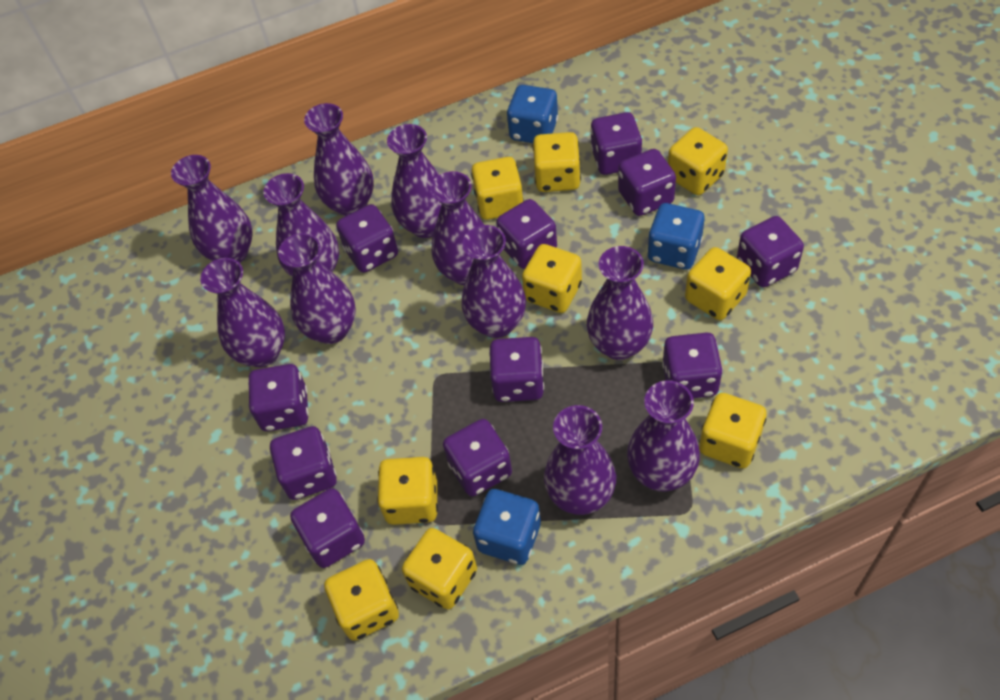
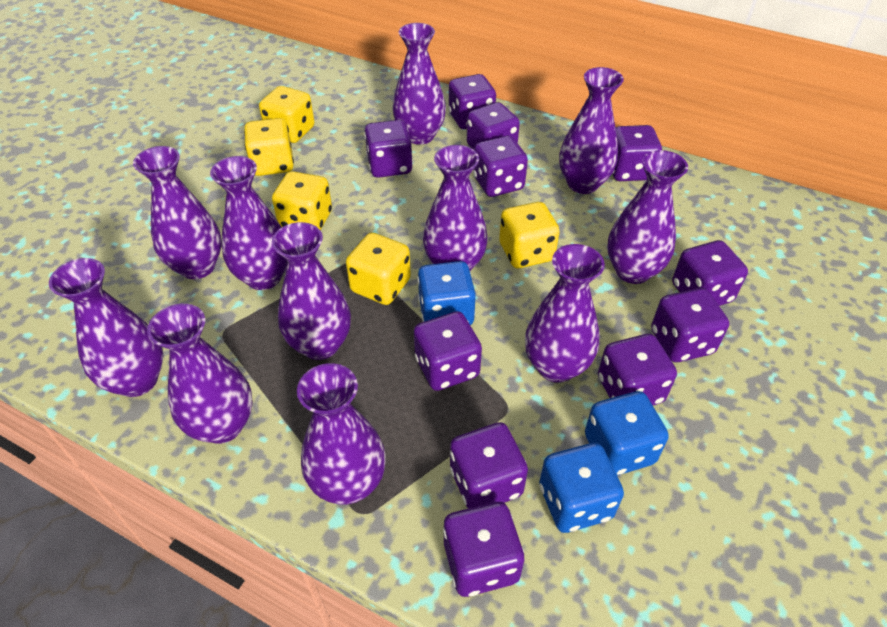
yellow dice: 9 -> 5

